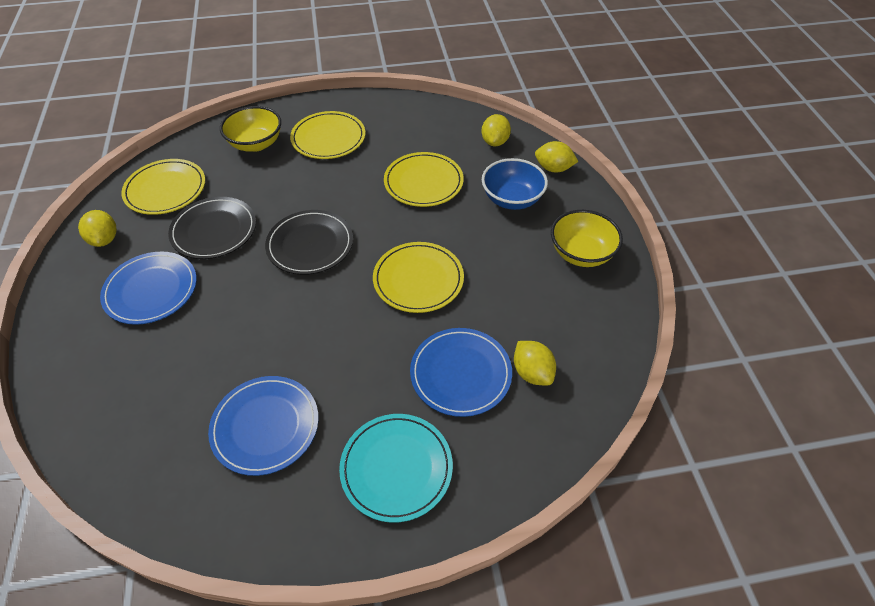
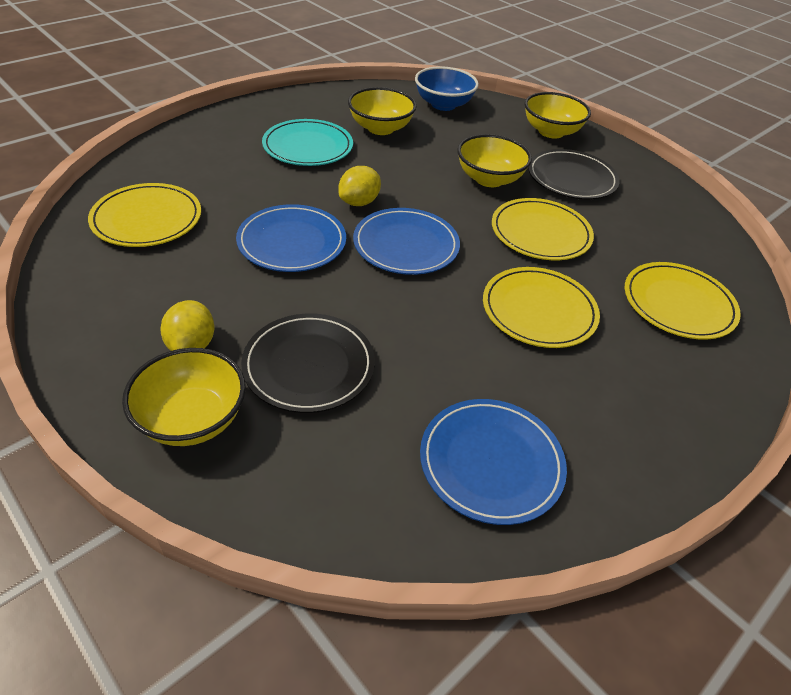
yellow bowl: 2 -> 4
yellow lemon: 4 -> 2

